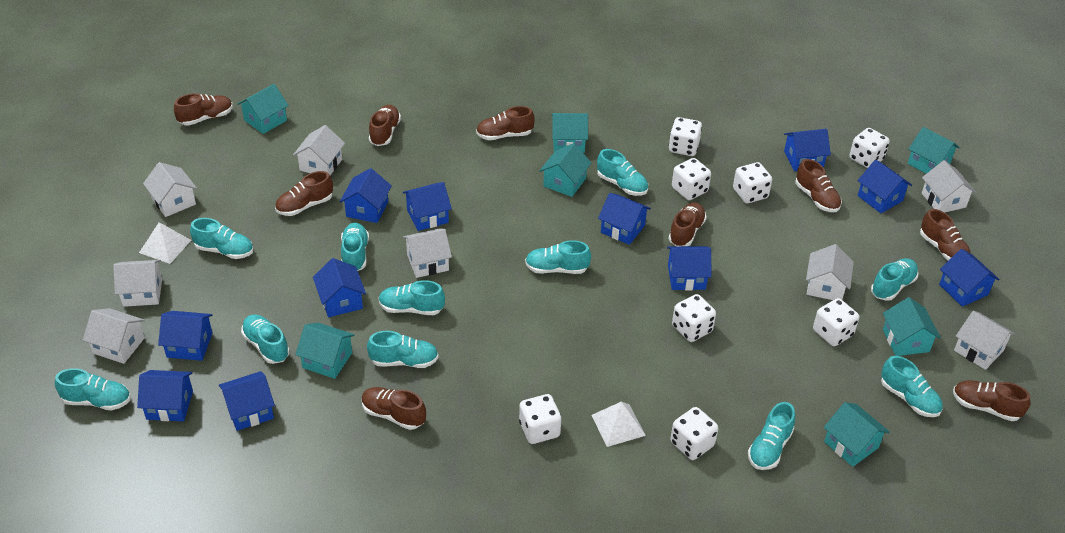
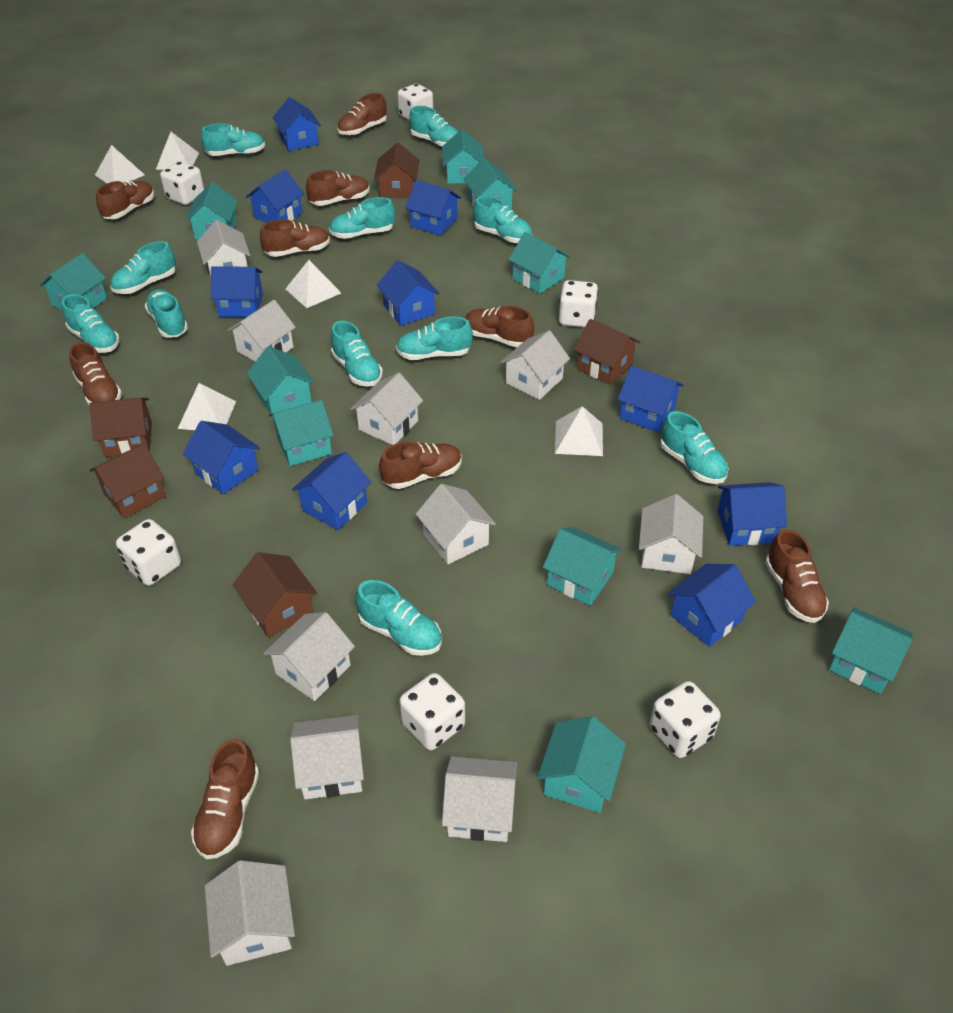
blue house: 11 -> 10
brown house: 0 -> 5
turquoise house: 7 -> 10
white dice: 8 -> 6
white house: 8 -> 10
white pyramid: 2 -> 5

